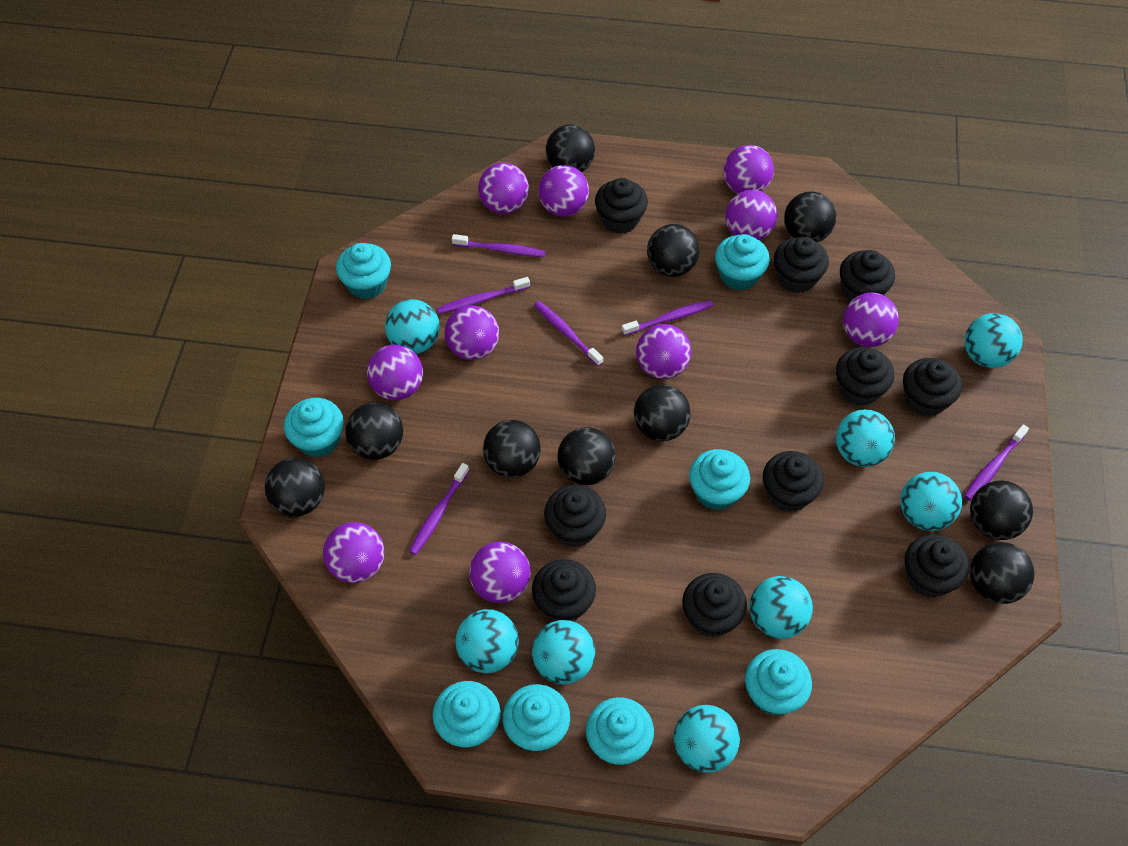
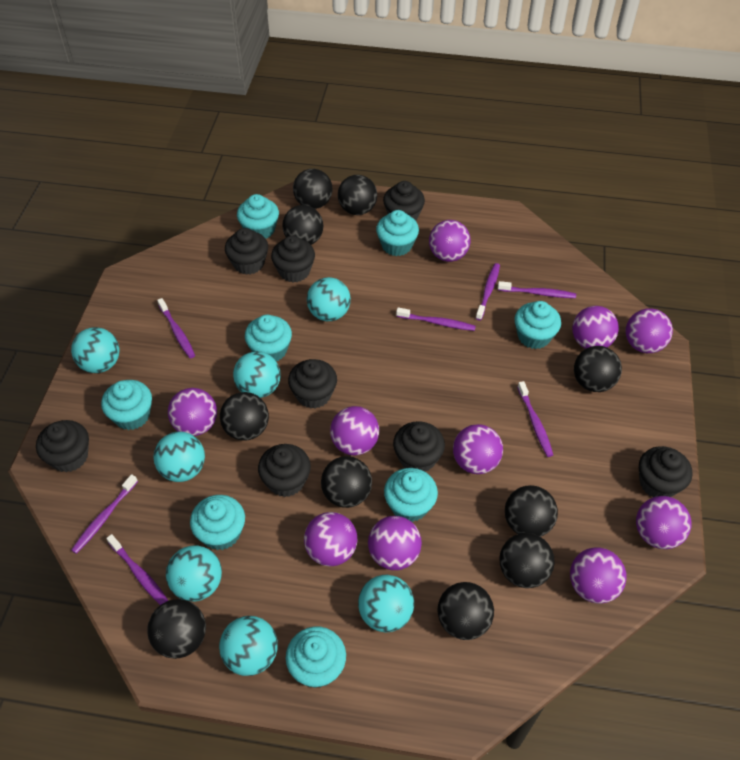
black cupcake: 10 -> 8
purple toothbrush: 6 -> 7
turquoise ball: 8 -> 7

